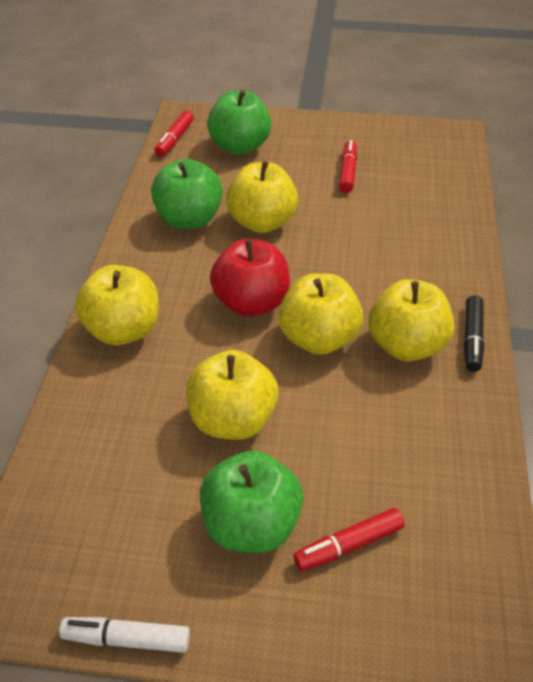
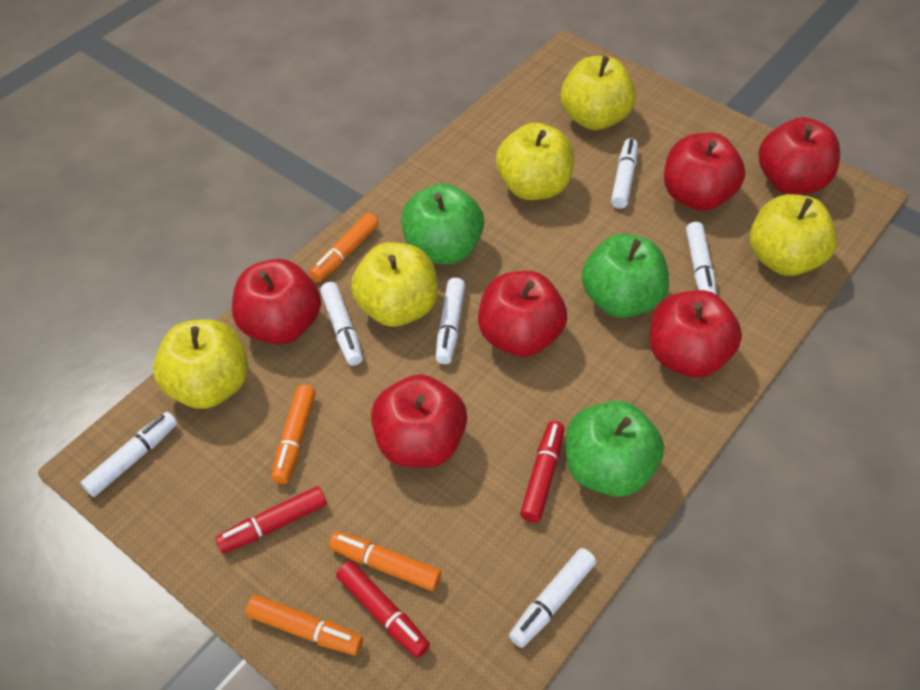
black marker: 1 -> 0
orange marker: 0 -> 4
red apple: 1 -> 6
white marker: 1 -> 6

